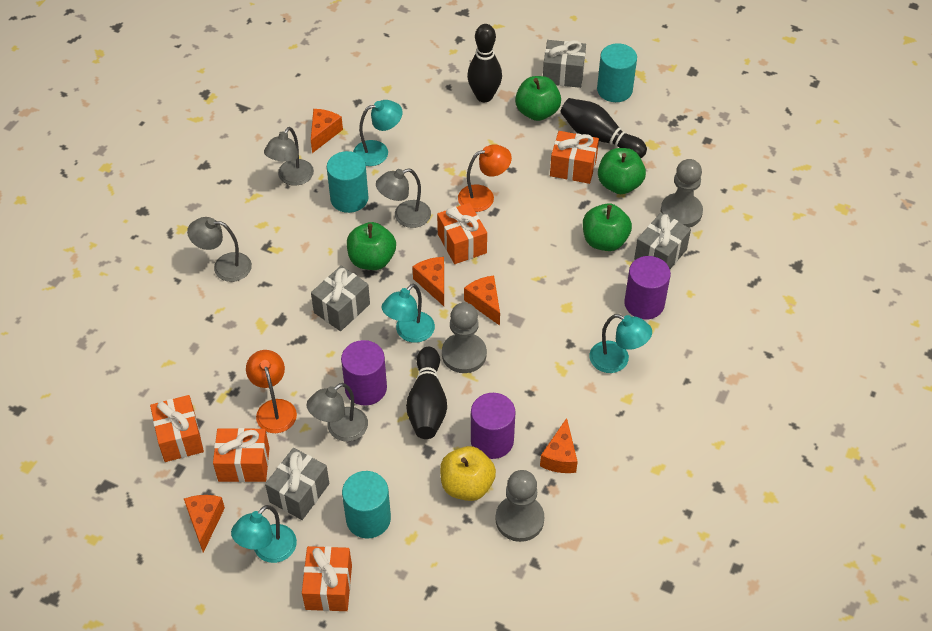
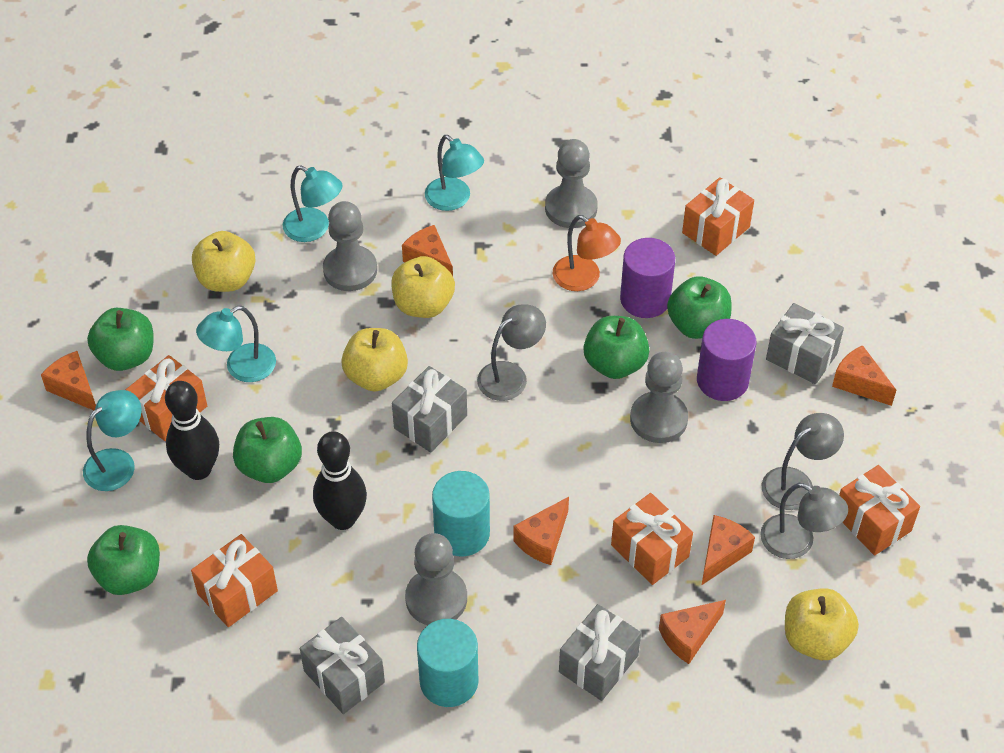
black bowling pin: 3 -> 2
green apple: 4 -> 5
grey lamp: 4 -> 3
grey pawn: 3 -> 4
orange cheese: 5 -> 6
orange lamp: 2 -> 1
purple cylinder: 3 -> 2
turquoise cylinder: 3 -> 2
yellow apple: 1 -> 4

